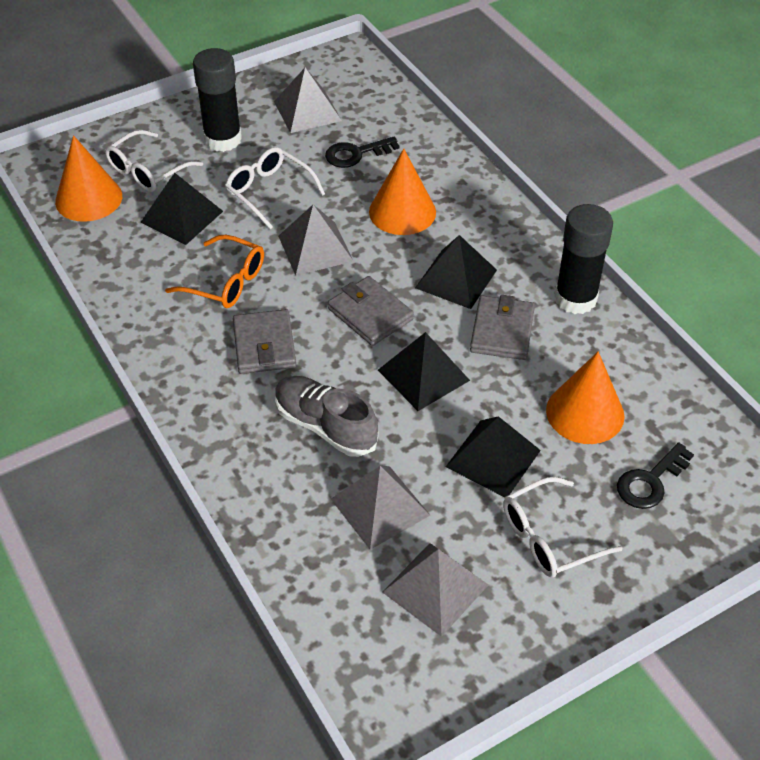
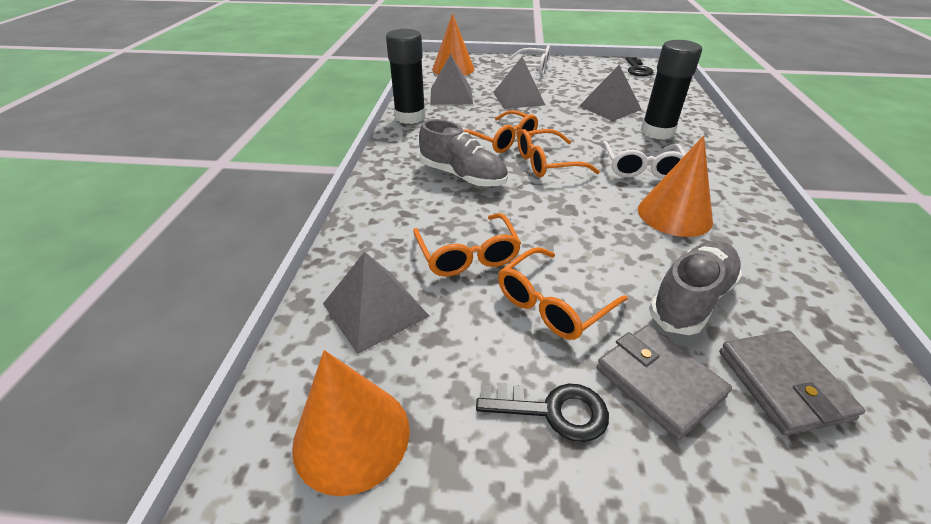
black pyramid: 4 -> 0
grey shoe: 1 -> 2
grey wallet: 3 -> 2
orange glasses: 1 -> 4
white glasses: 3 -> 2

